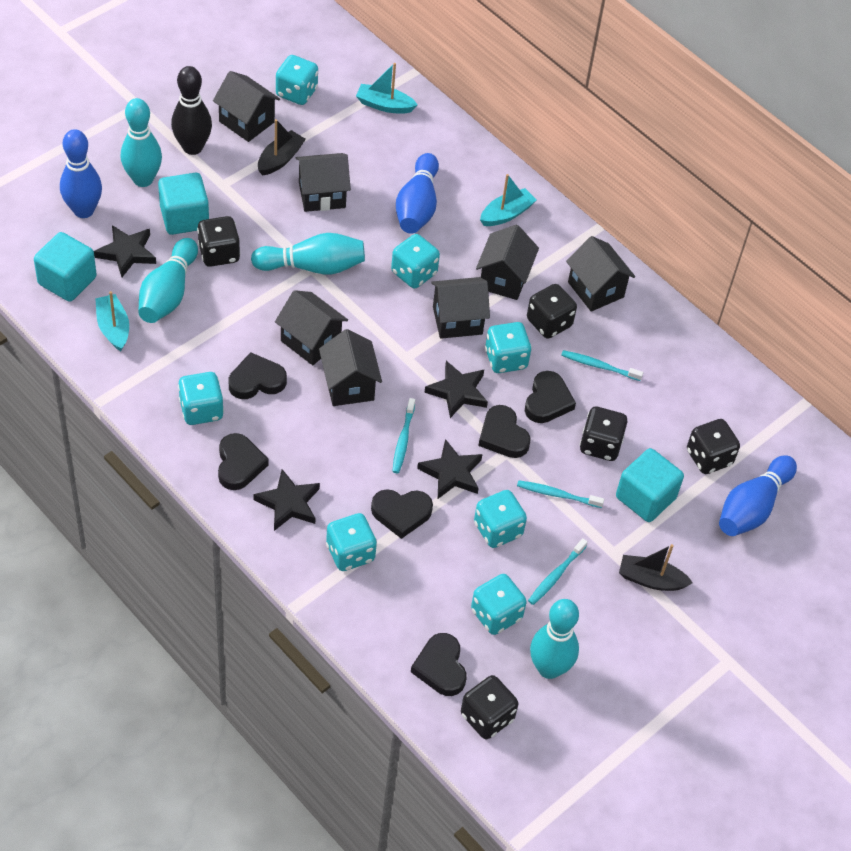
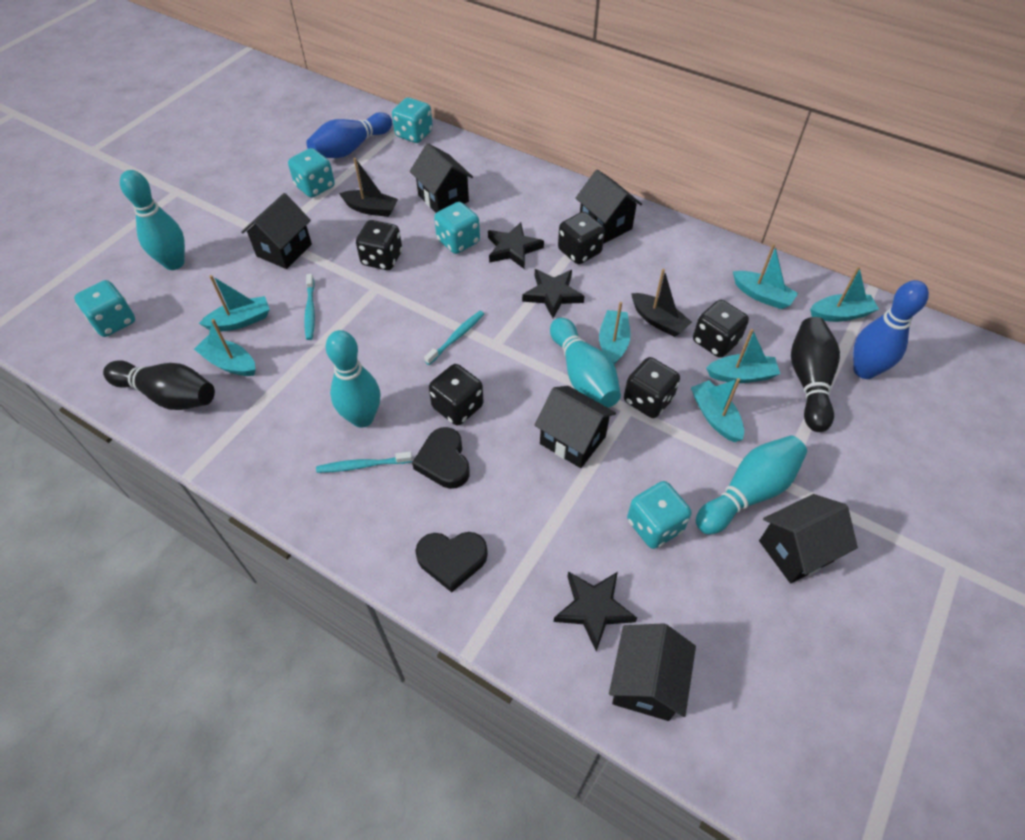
black bowling pin: 1 -> 2
black heart: 6 -> 2
black house: 7 -> 6
black star: 4 -> 3
blue bowling pin: 3 -> 2
turquoise boat: 3 -> 7
turquoise cube: 3 -> 0
turquoise dice: 7 -> 5
turquoise toothbrush: 4 -> 3

